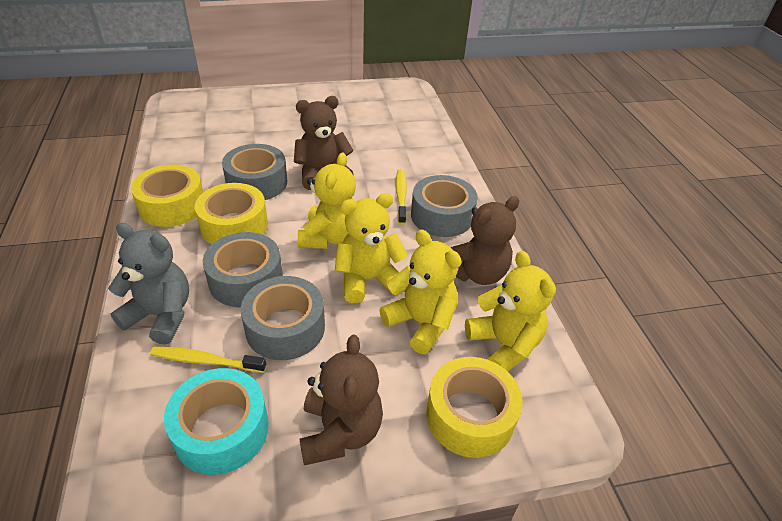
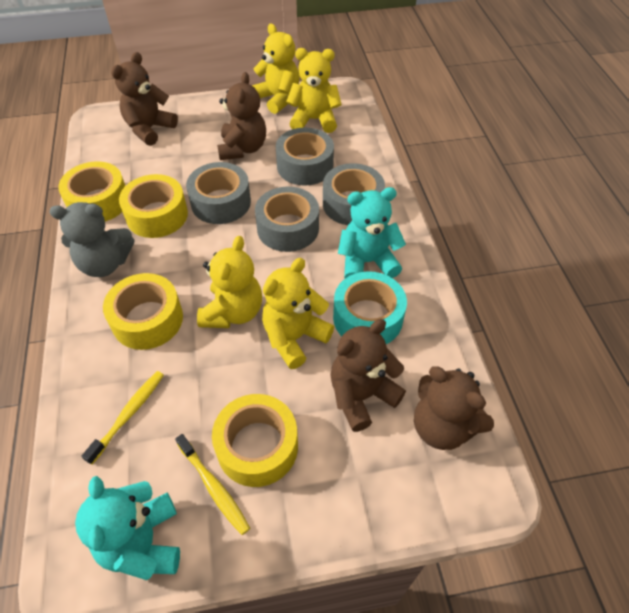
brown teddy bear: 3 -> 4
turquoise teddy bear: 0 -> 2
yellow tape: 3 -> 4

